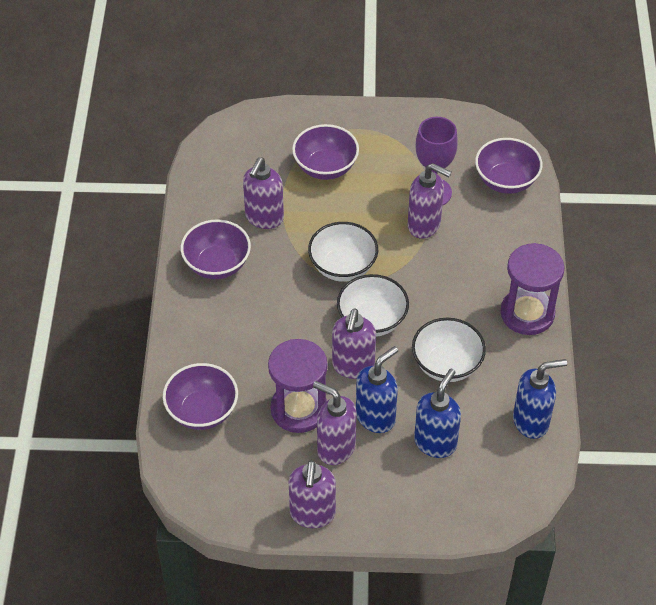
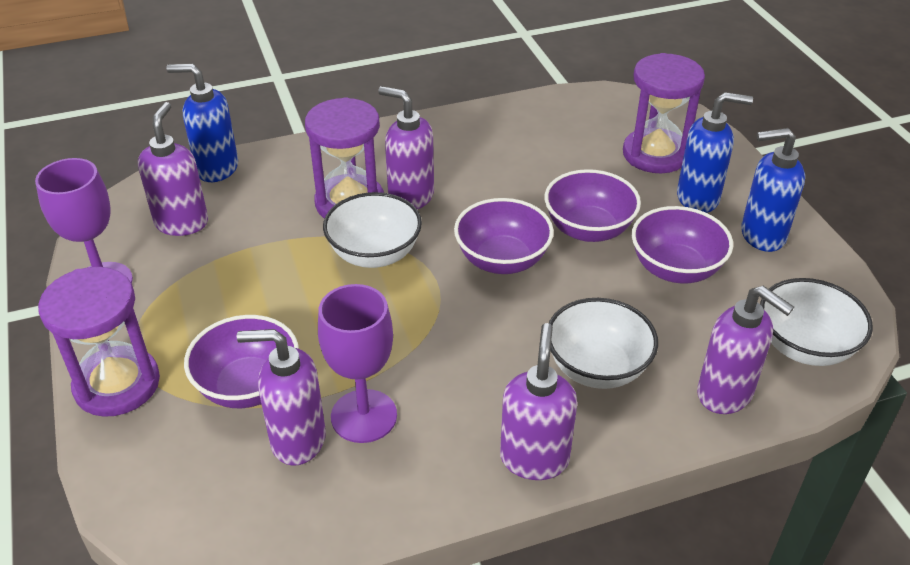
purple goblet: 1 -> 2
purple hourglass: 2 -> 3

